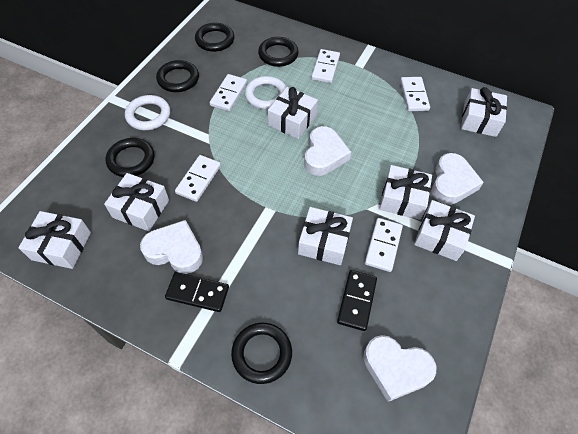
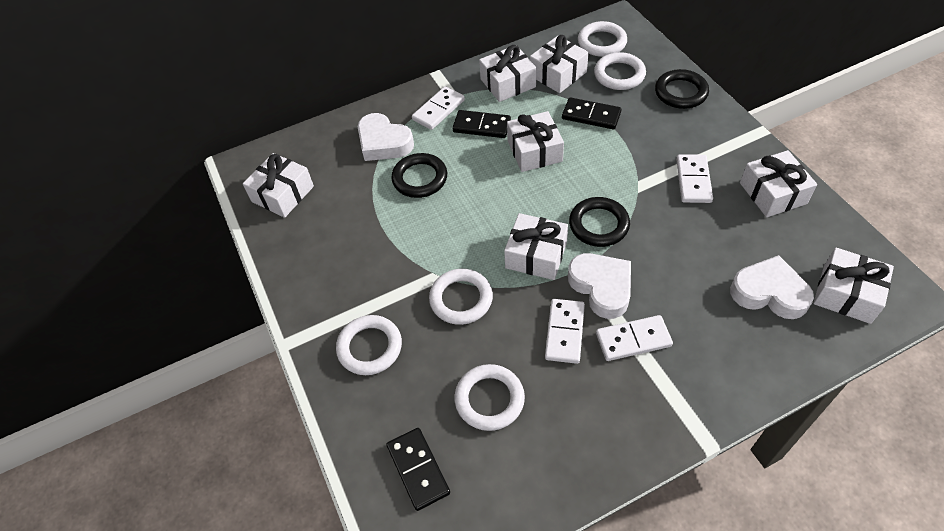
black domino: 2 -> 3
black ring: 5 -> 3
white domino: 5 -> 4
white heart: 4 -> 3
white ring: 2 -> 5

